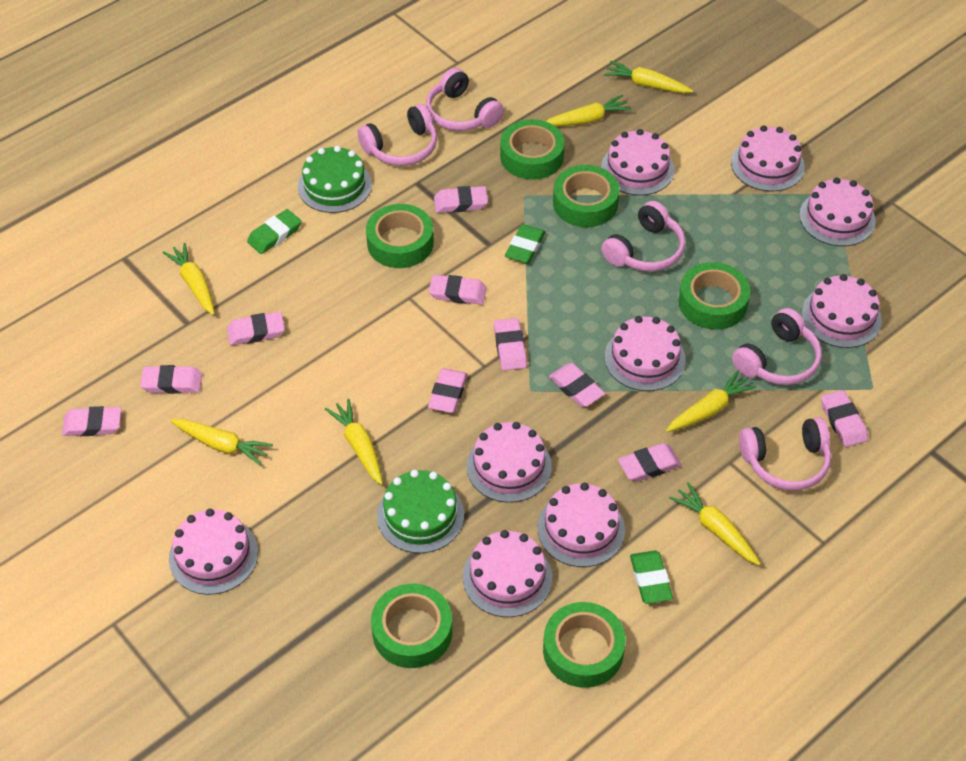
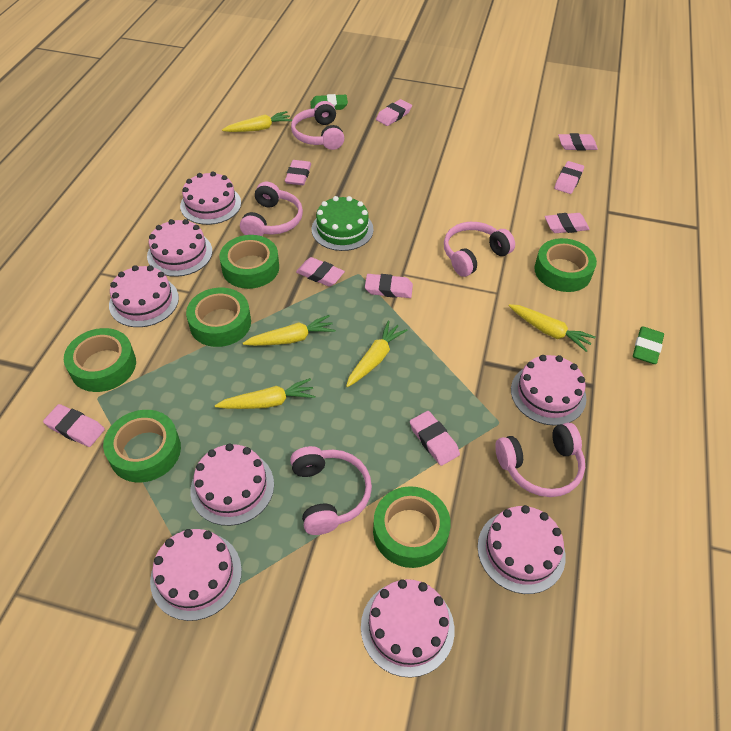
green cake: 2 -> 1
green eraser: 3 -> 2
pink cake: 9 -> 8
pink eraser: 10 -> 9
yellow carrot: 7 -> 5

